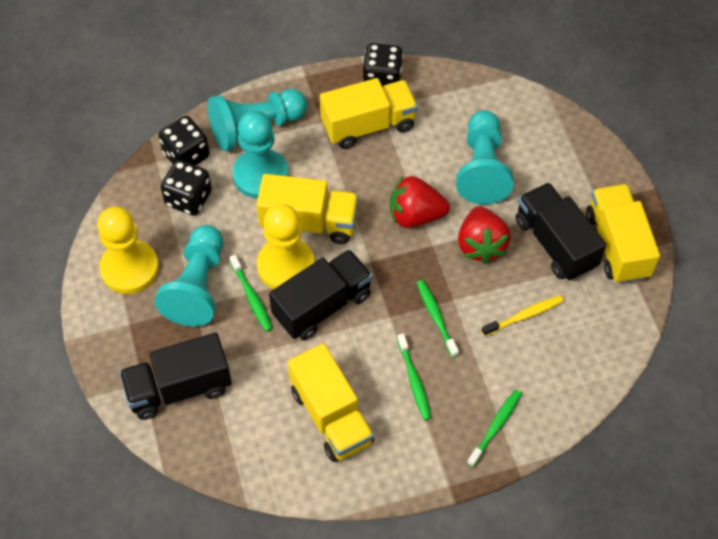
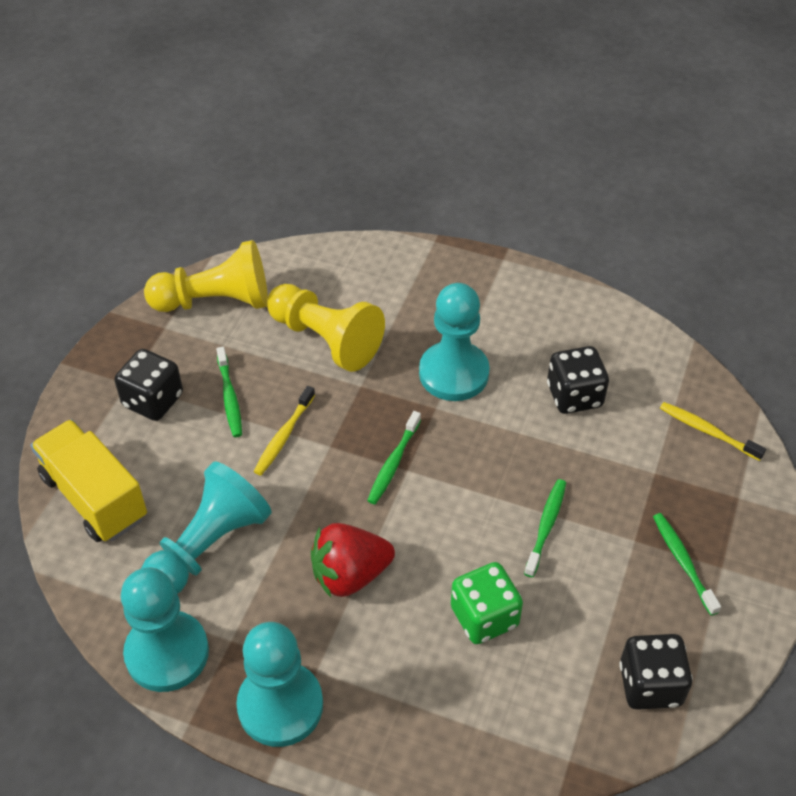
black truck: 3 -> 0
green dice: 0 -> 1
red strawberry: 2 -> 1
yellow toothbrush: 1 -> 2
yellow truck: 4 -> 1

